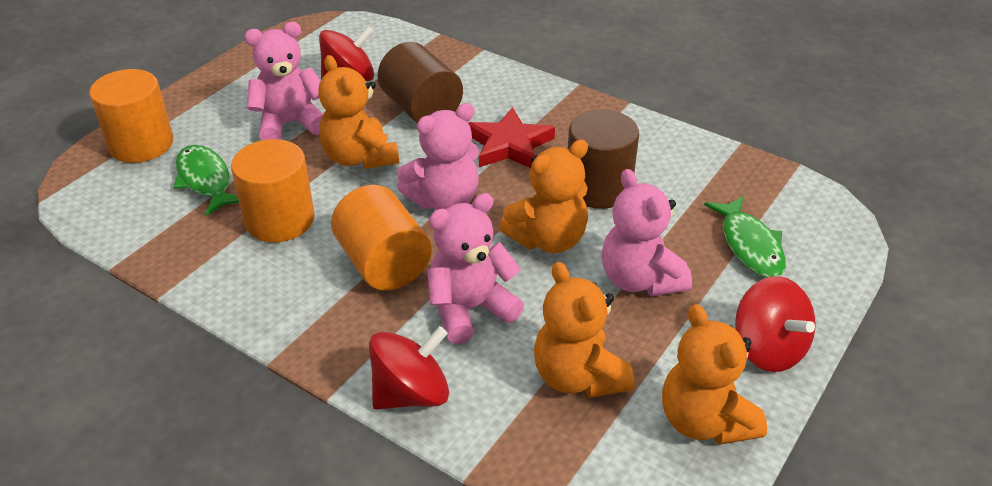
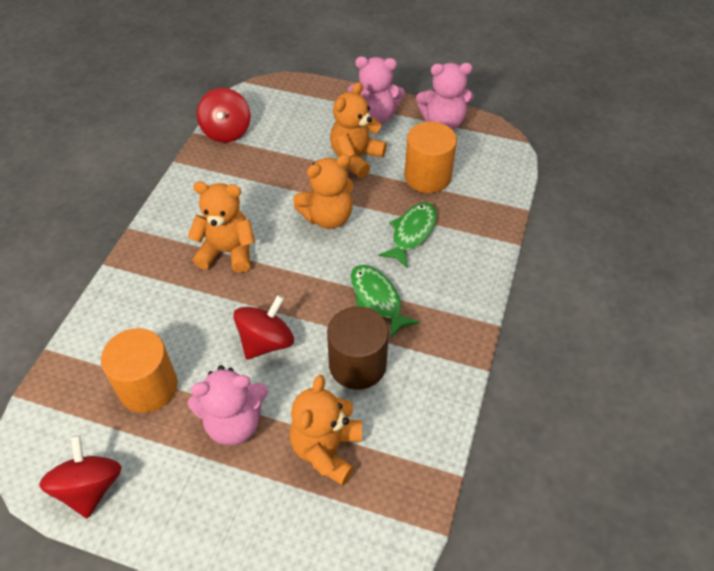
brown cylinder: 2 -> 1
orange cylinder: 3 -> 2
pink teddy bear: 4 -> 3
red star: 1 -> 0

